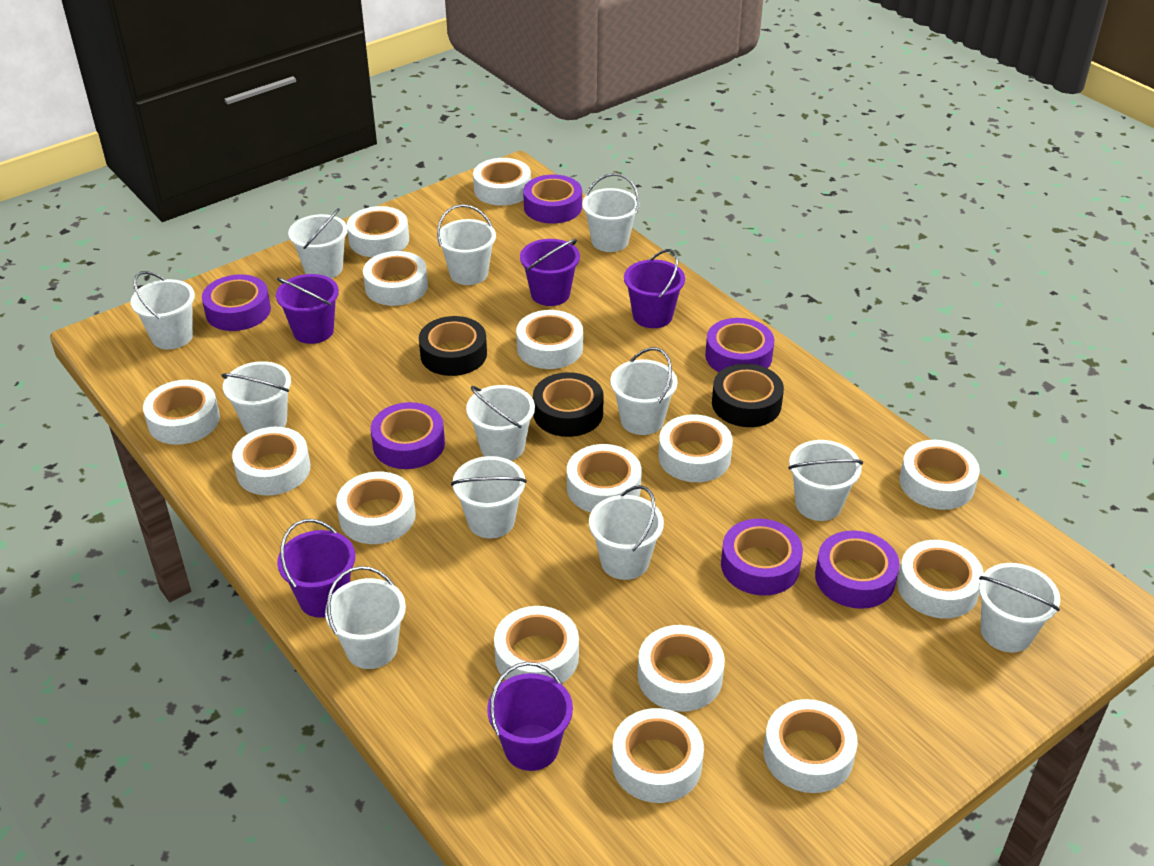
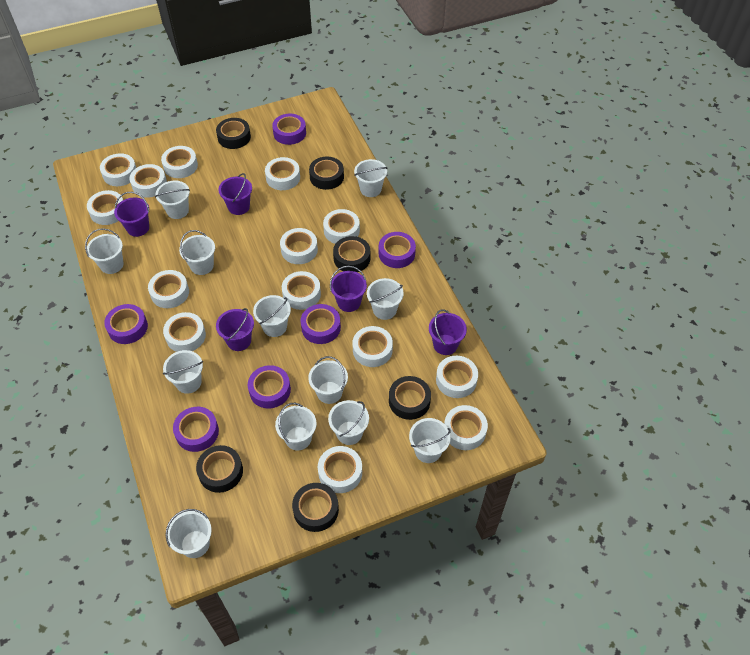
black tape: 3 -> 6
white tape: 15 -> 14

